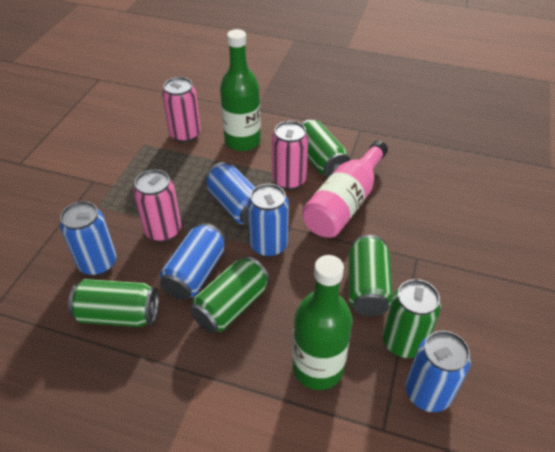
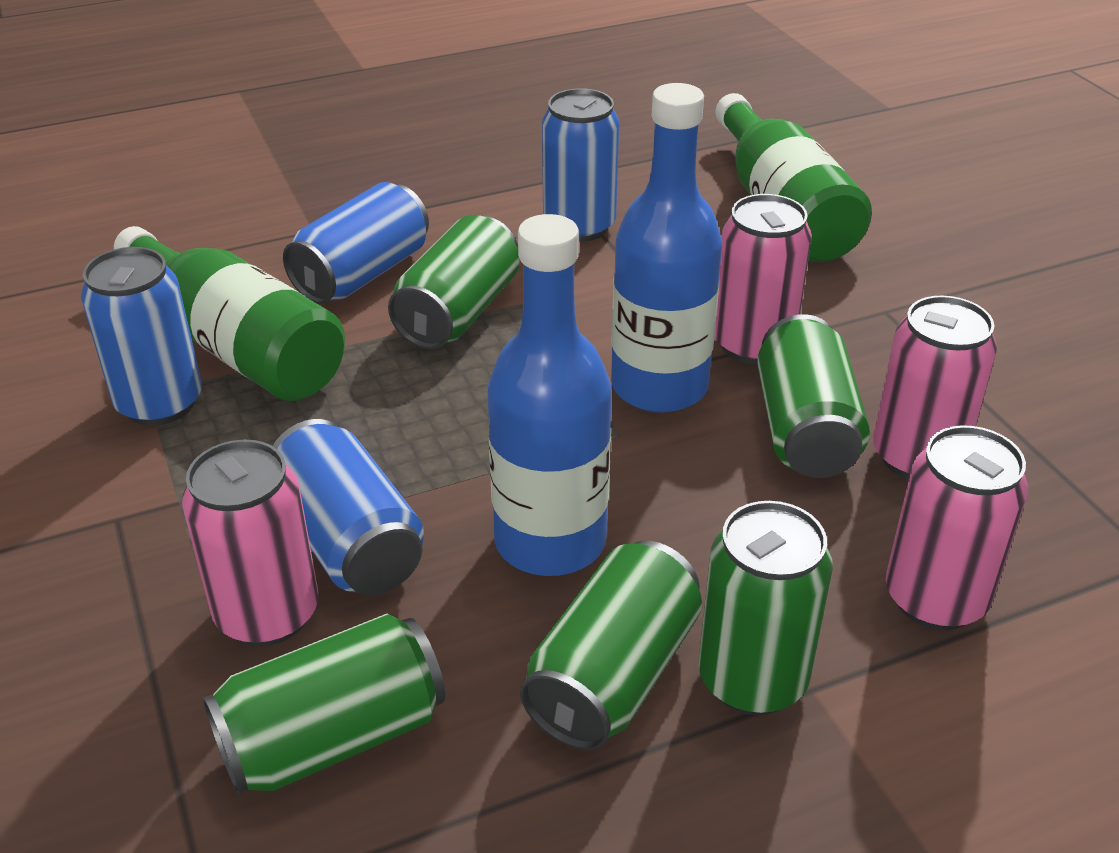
blue bottle: 0 -> 2
blue can: 5 -> 4
pink bottle: 1 -> 0
pink can: 3 -> 4

